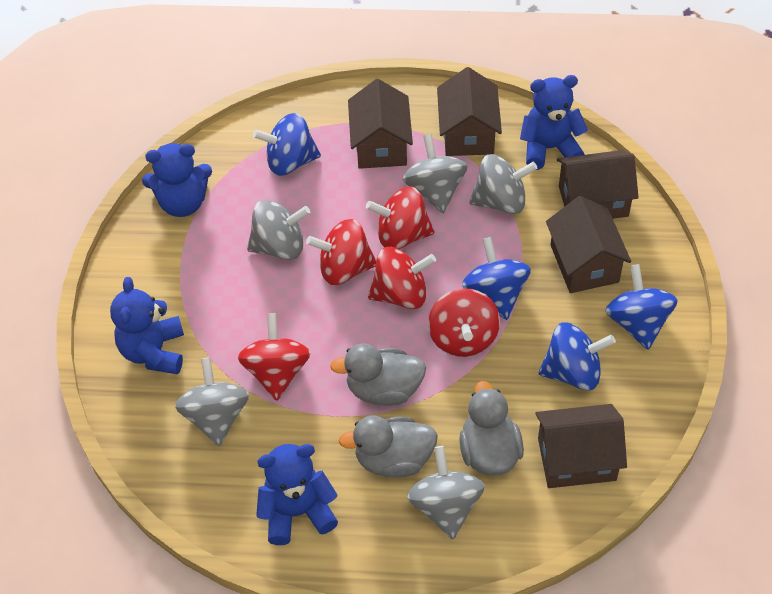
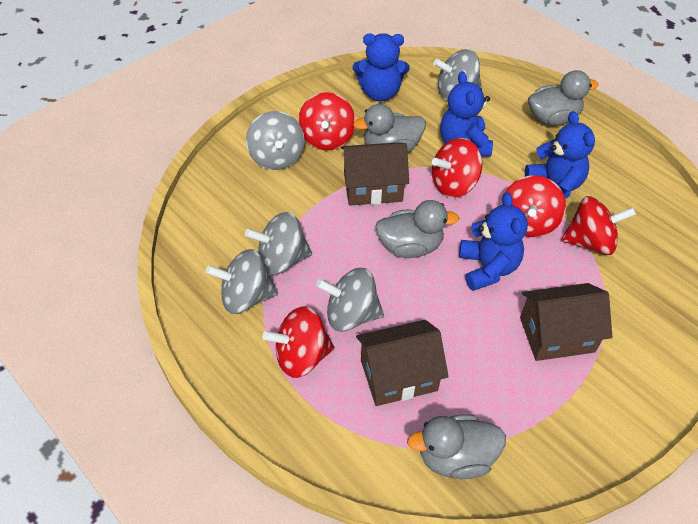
blue spinning top: 4 -> 0
brown house: 5 -> 3
grey duck: 3 -> 4

